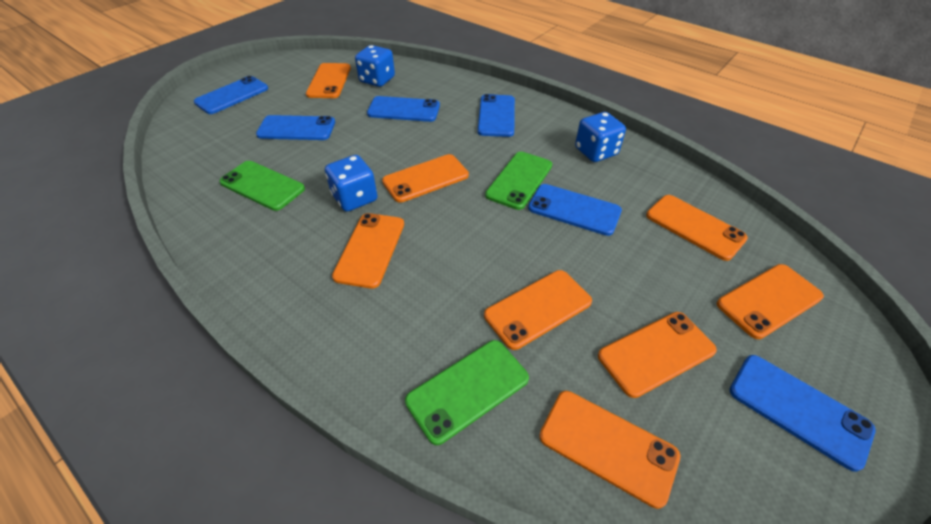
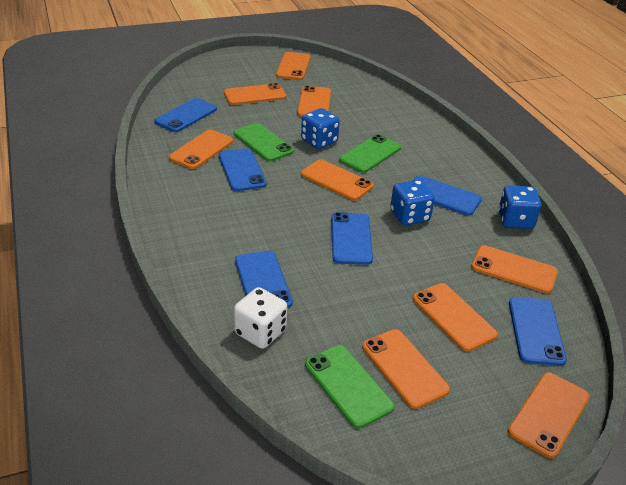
orange phone: 8 -> 9
white dice: 0 -> 1

